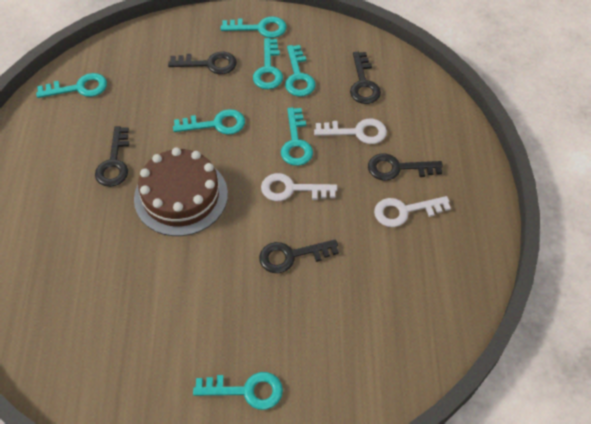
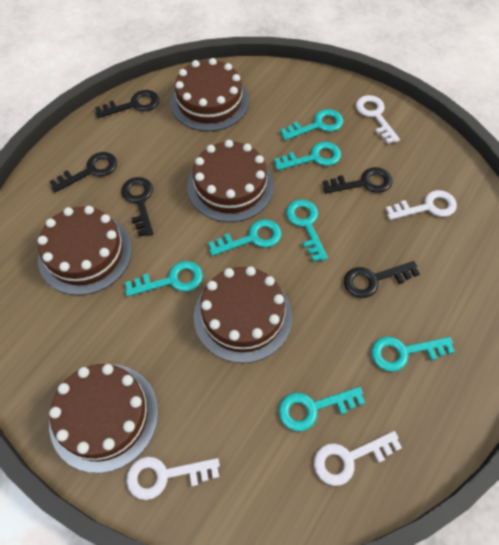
brown cake: 1 -> 5
white key: 3 -> 4

